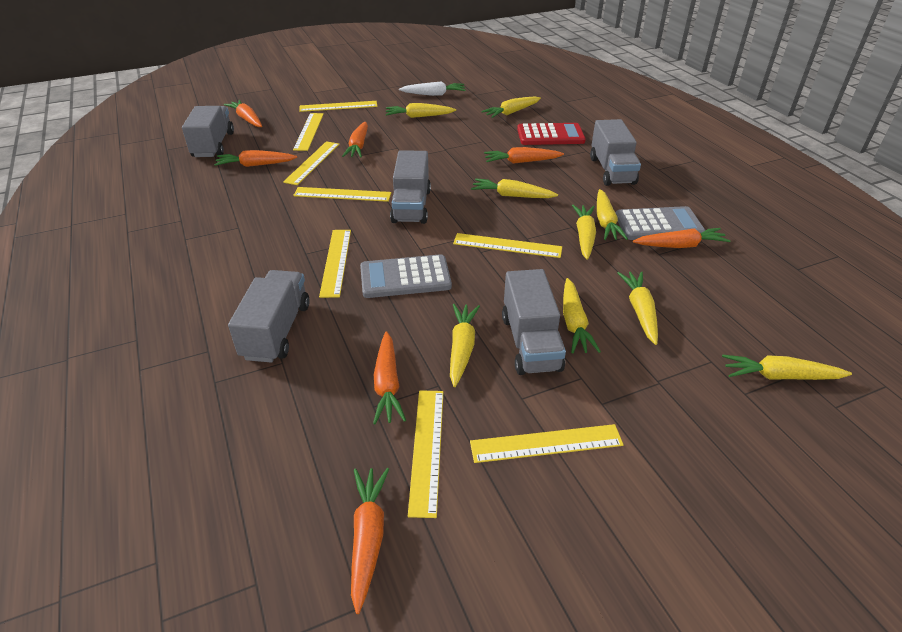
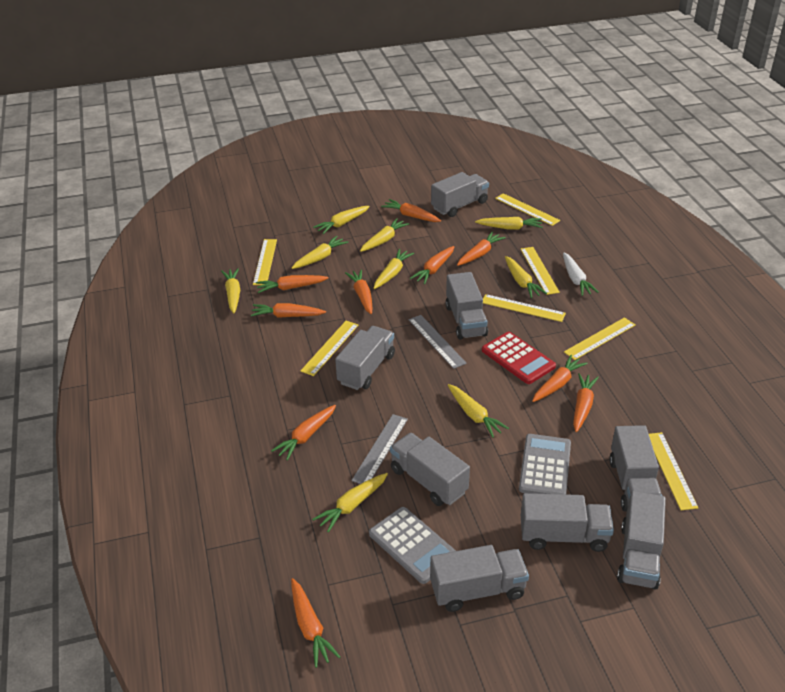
grey ruler: 0 -> 2
grey truck: 5 -> 8
orange carrot: 7 -> 10
yellow ruler: 8 -> 7

